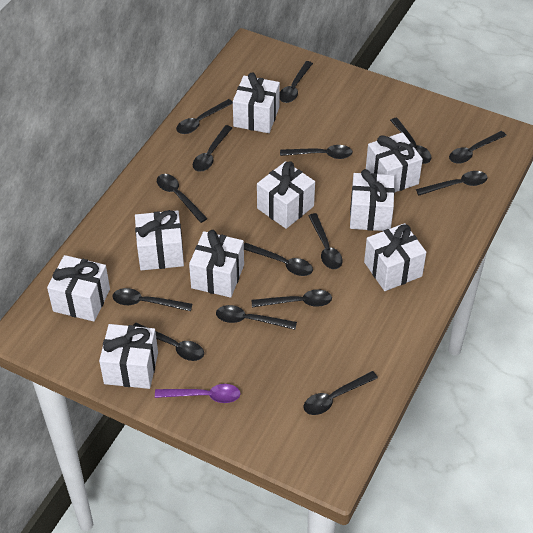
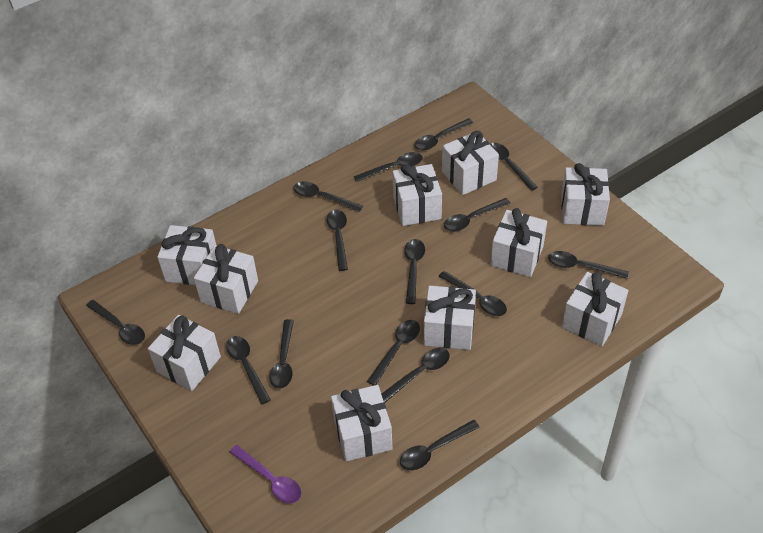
white gift: 9 -> 10

